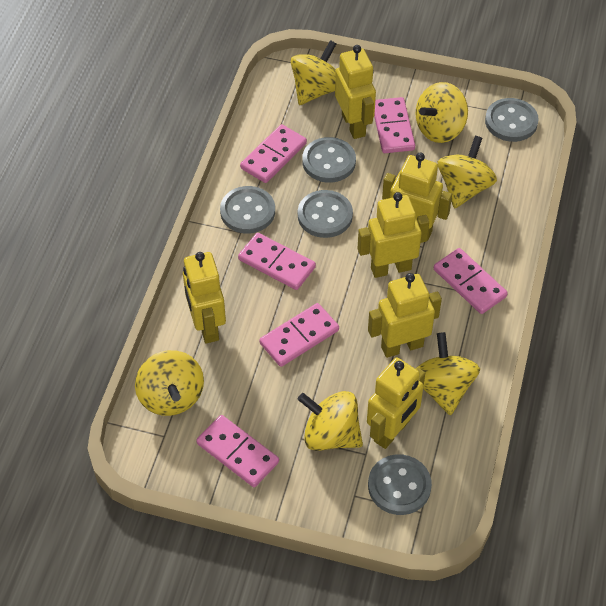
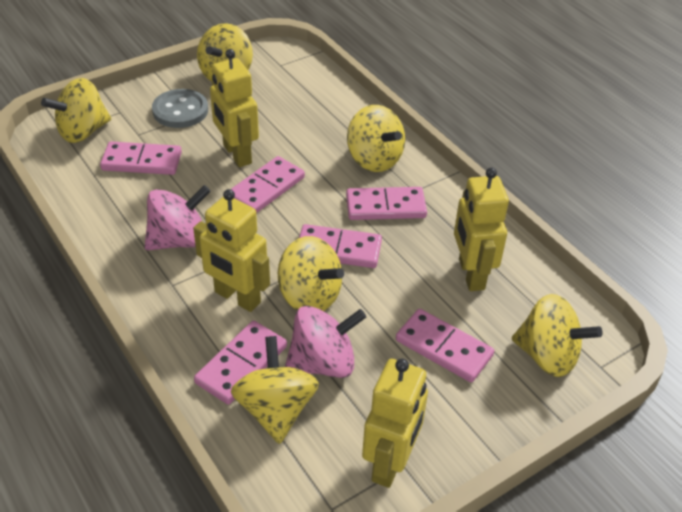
grey button: 5 -> 1
pink spinning top: 0 -> 2
yellow robot: 6 -> 4

